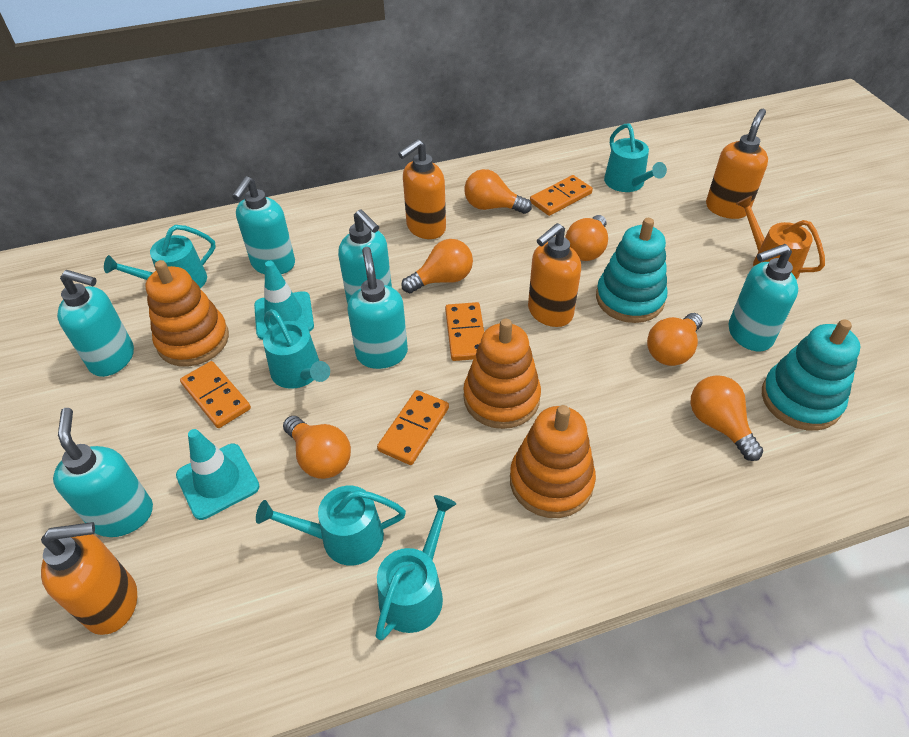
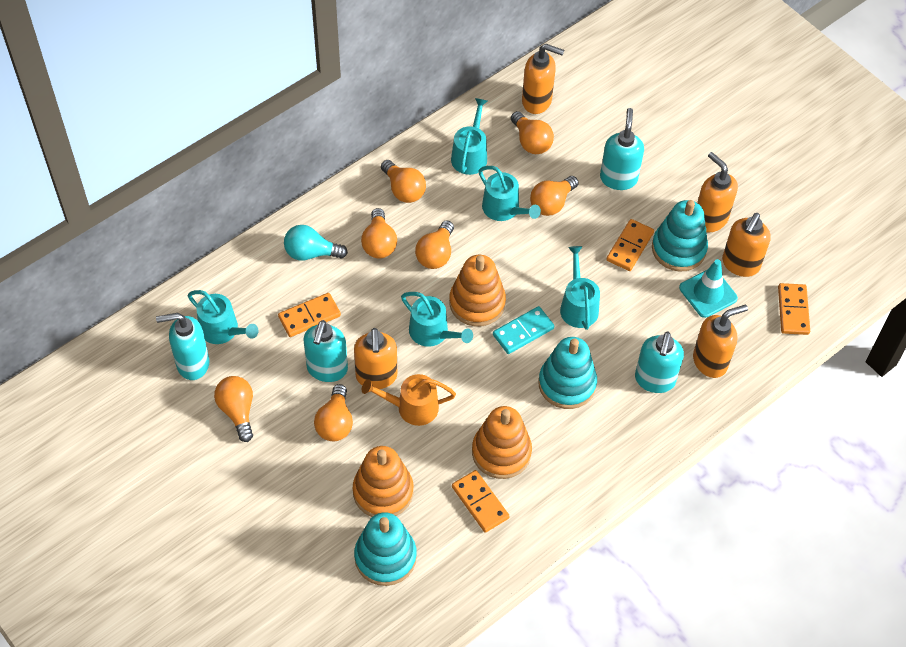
orange light bulb: 6 -> 7
orange soap dispenser: 4 -> 5
turquoise domino: 0 -> 1
turquoise light bulb: 0 -> 1
turquoise soap dispenser: 6 -> 4
turquoise stacking toy: 2 -> 3
turquoise traffic cone: 2 -> 1

